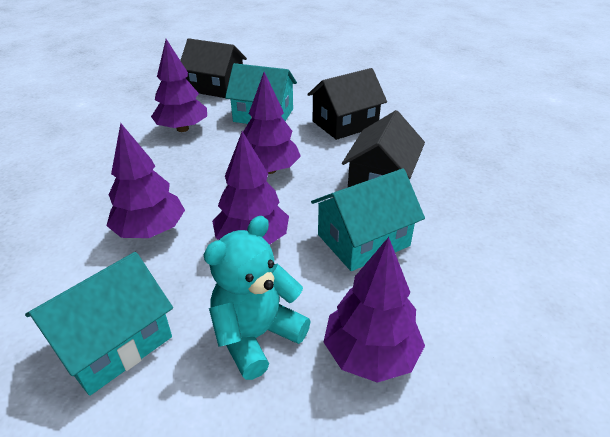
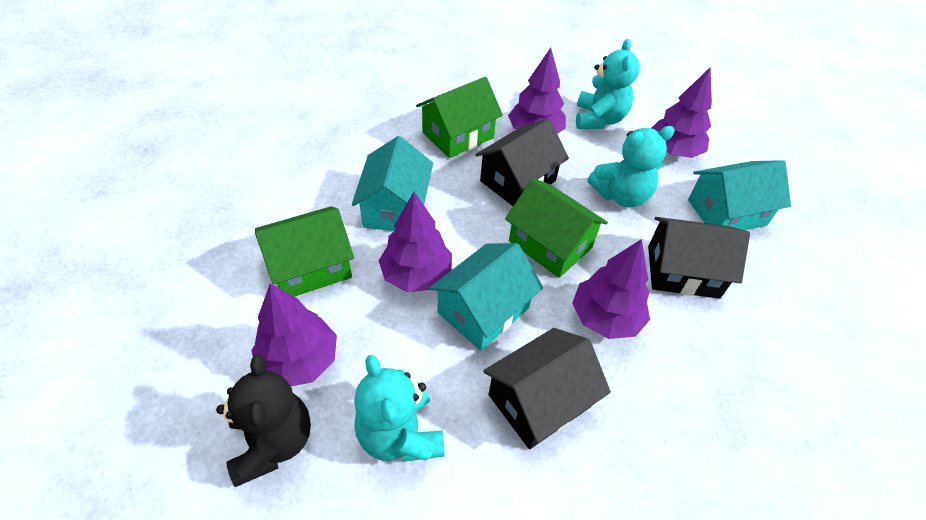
black teddy bear: 0 -> 1
green house: 0 -> 3
turquoise teddy bear: 1 -> 3

